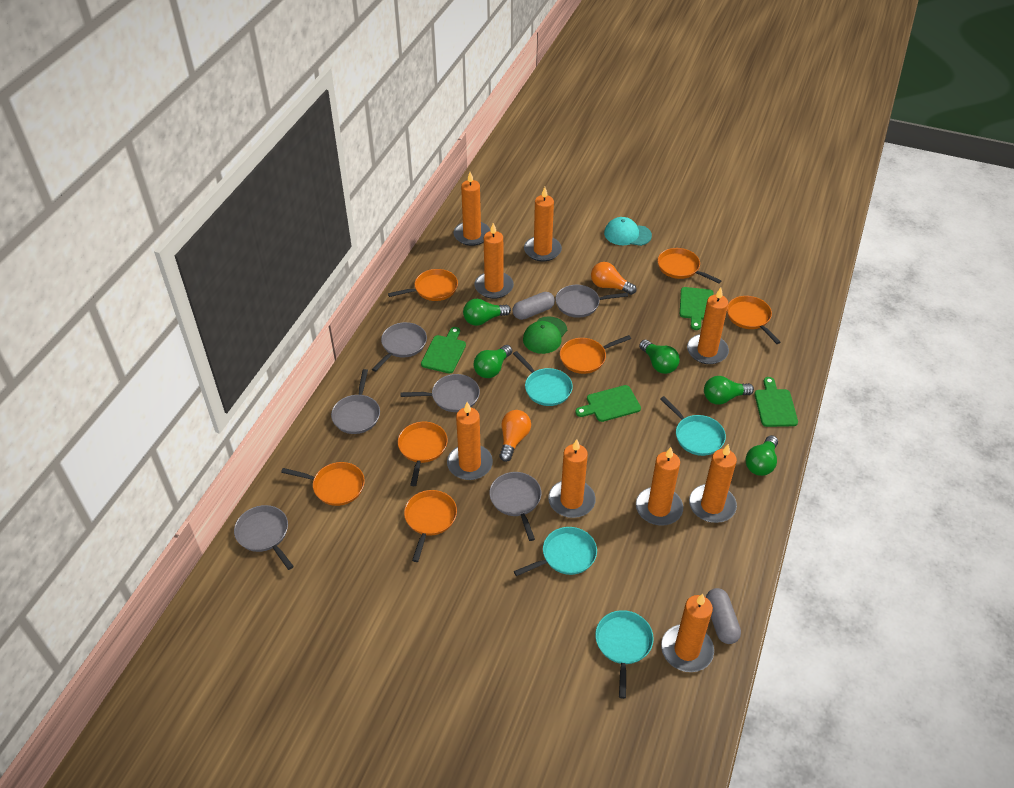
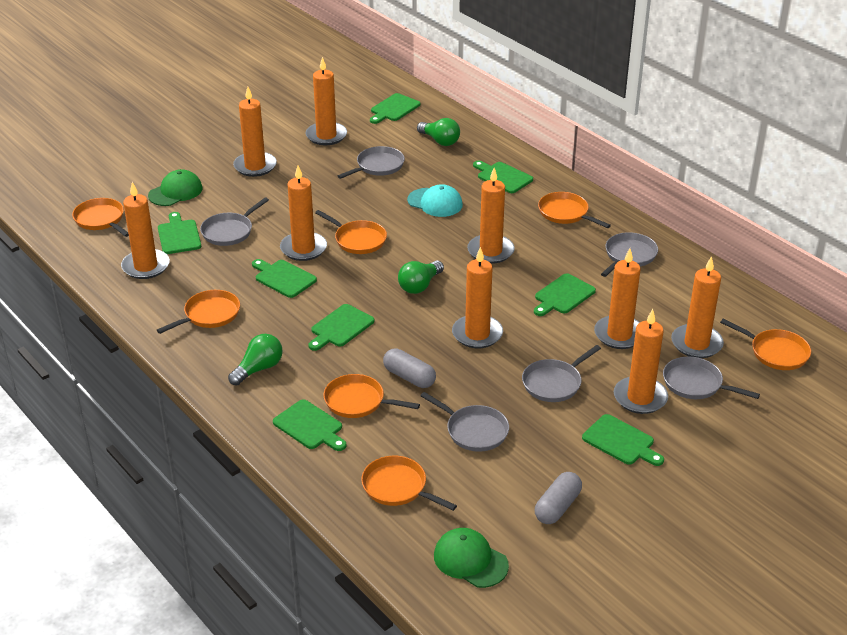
green cap: 1 -> 2
green cutting board: 4 -> 8
green light bulb: 5 -> 3
orange light bulb: 2 -> 0
turquoise pan: 4 -> 0

